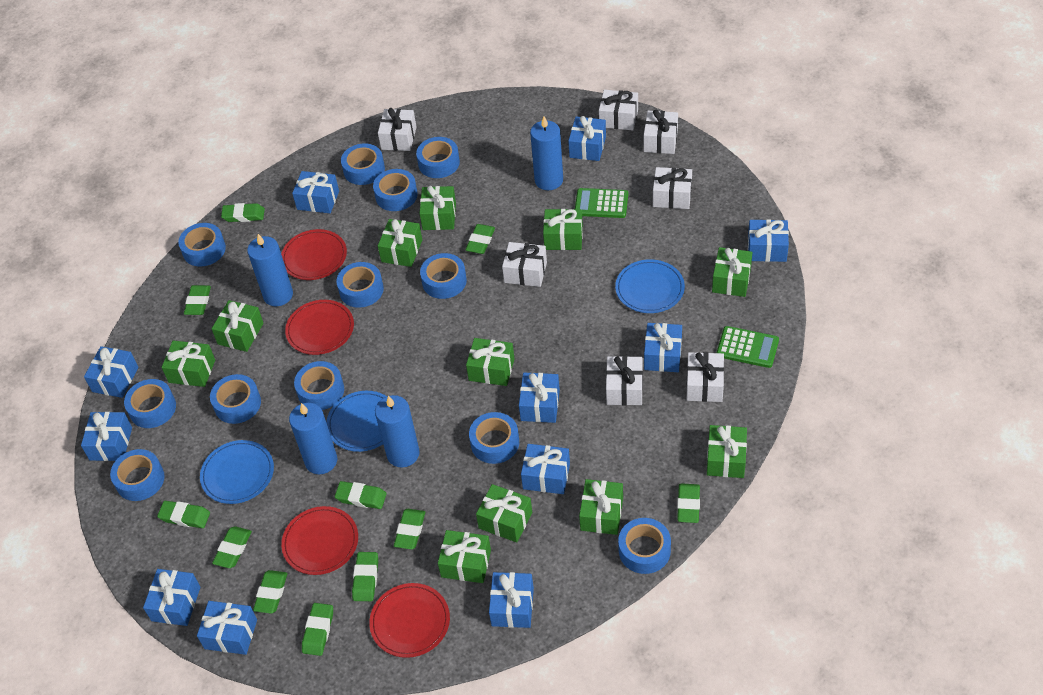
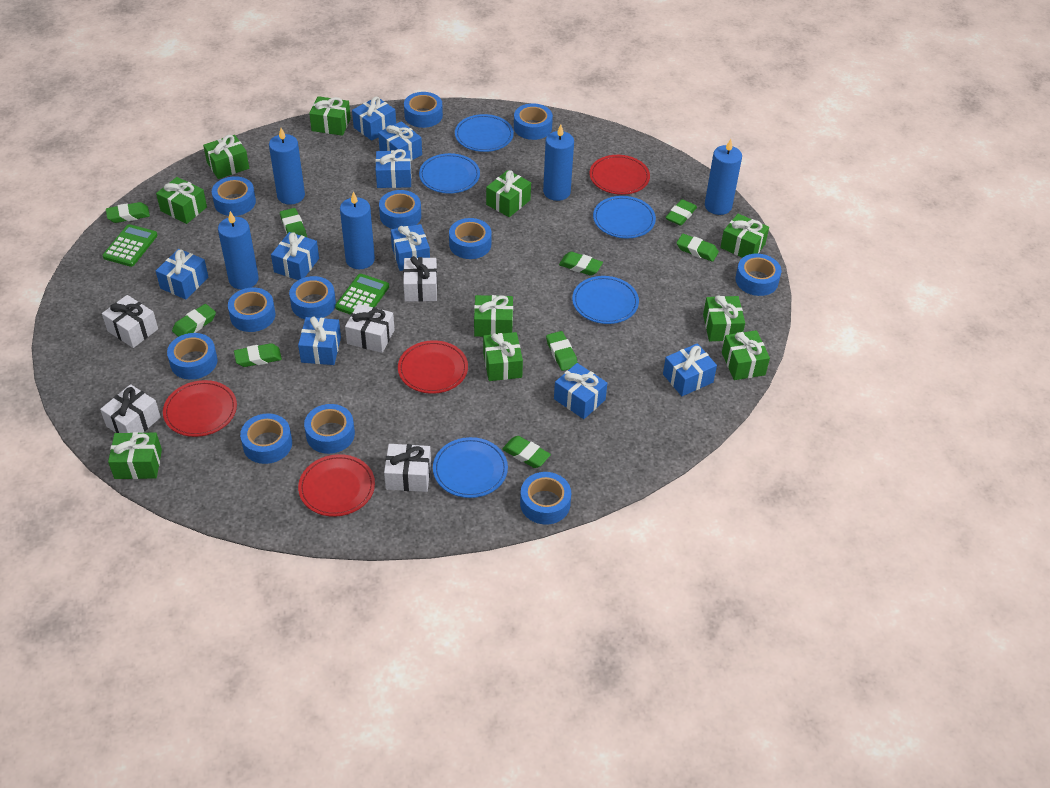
blue candle: 4 -> 5
blue gift: 11 -> 9
blue plate: 3 -> 5
green eraser: 11 -> 9
green gift: 11 -> 10
white gift: 7 -> 5

